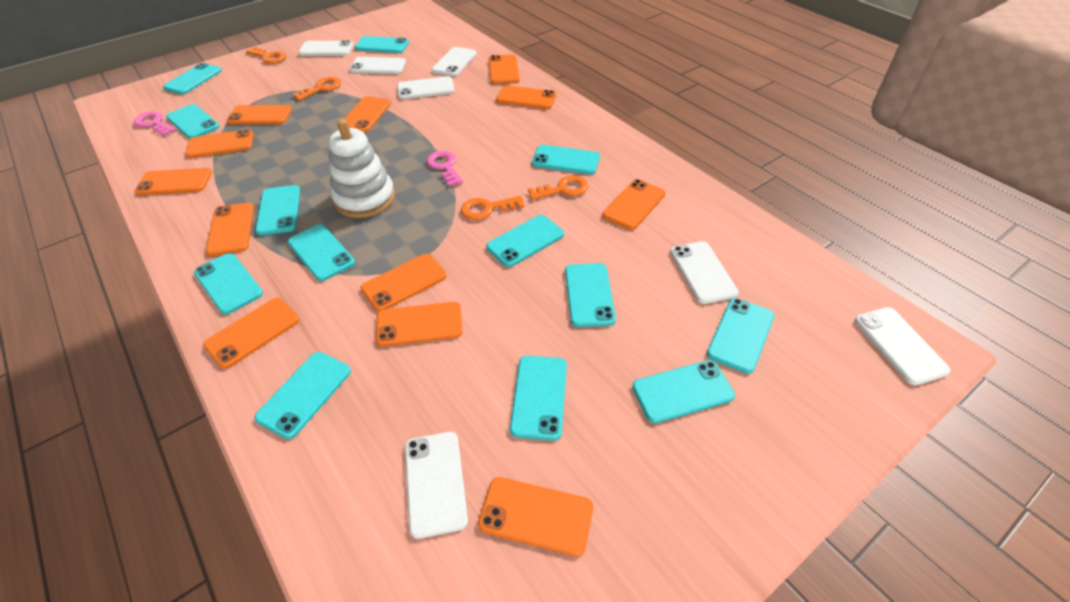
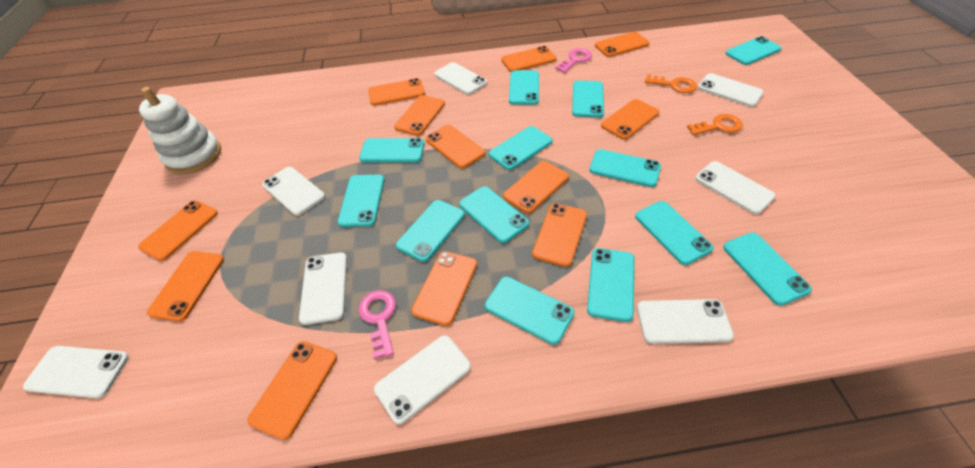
orange key: 4 -> 2
white phone: 7 -> 8

